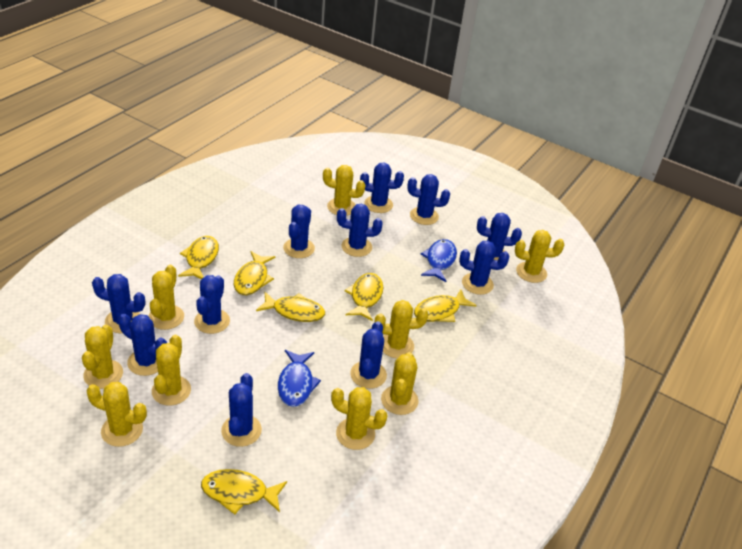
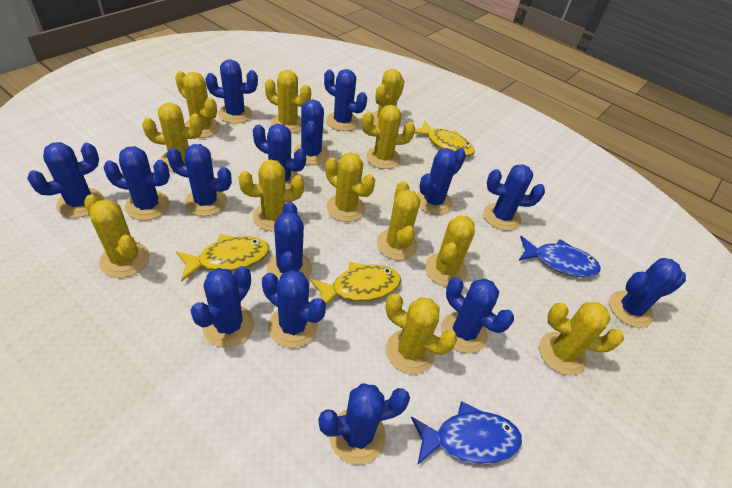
blue cactus: 11 -> 15
yellow cactus: 9 -> 12
yellow fish: 6 -> 3

